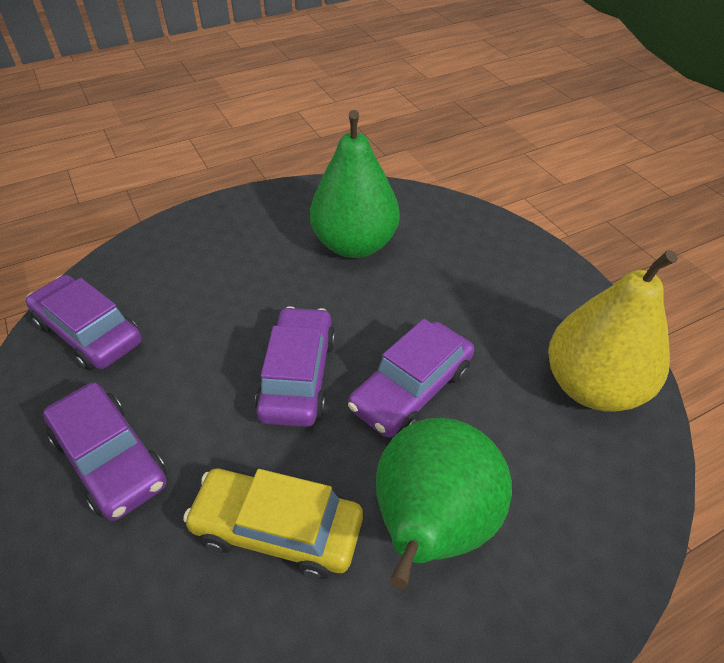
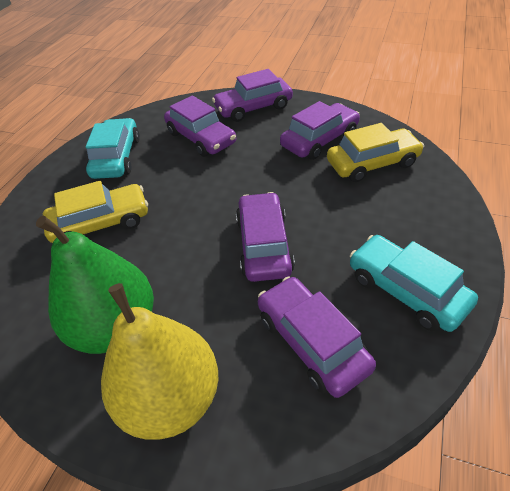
green pear: 2 -> 1
purple car: 4 -> 5
turquoise car: 0 -> 2
yellow car: 1 -> 2

